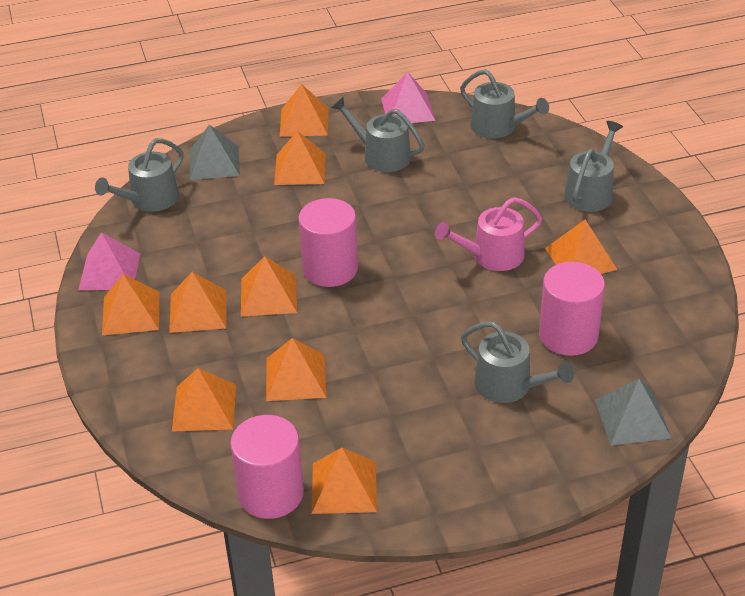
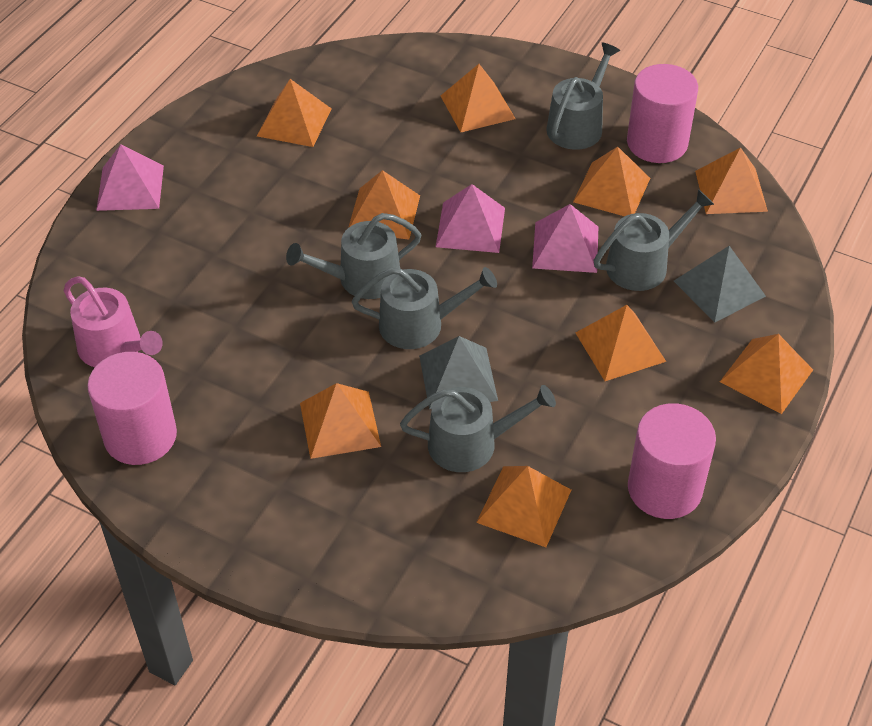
pink pyramid: 2 -> 3

